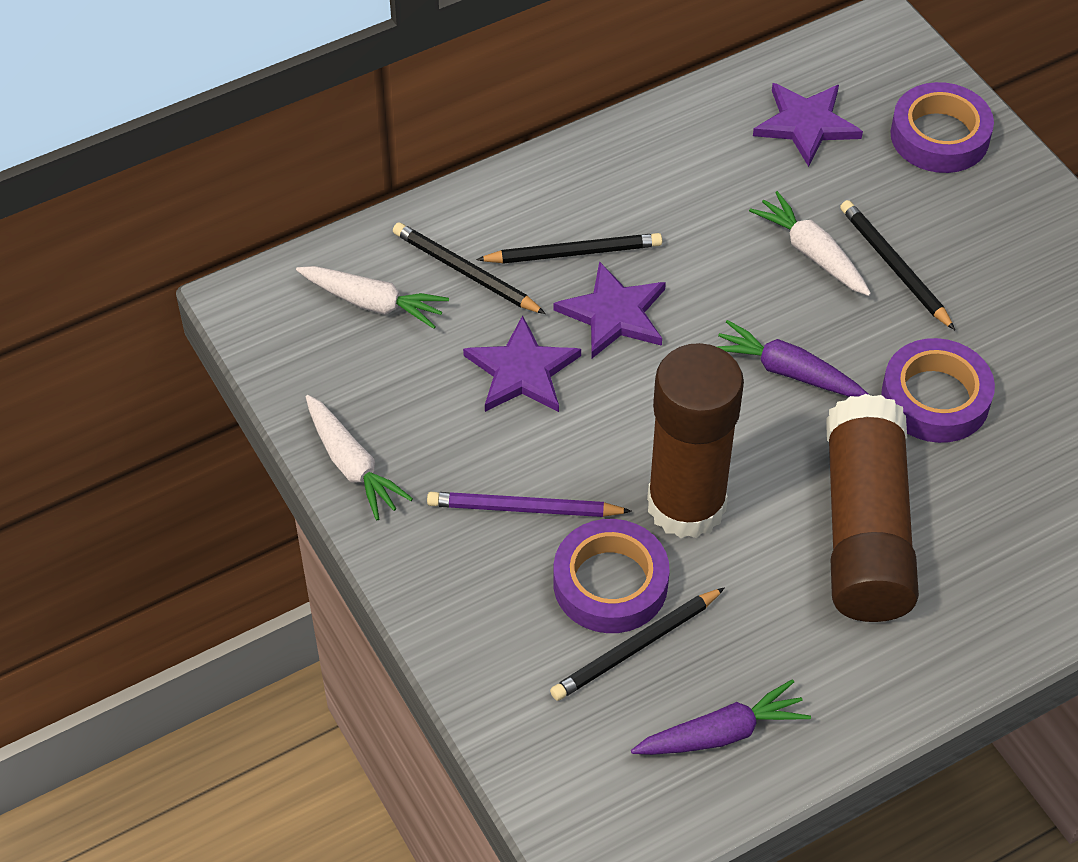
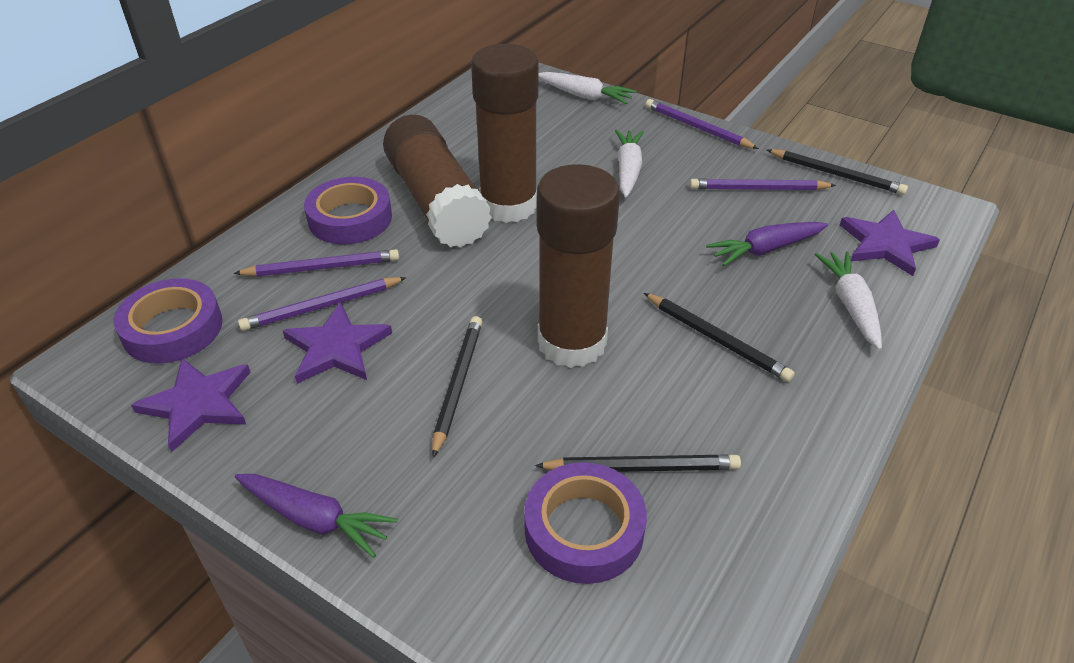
brown glue stick: 2 -> 3
purple pencil: 1 -> 4

